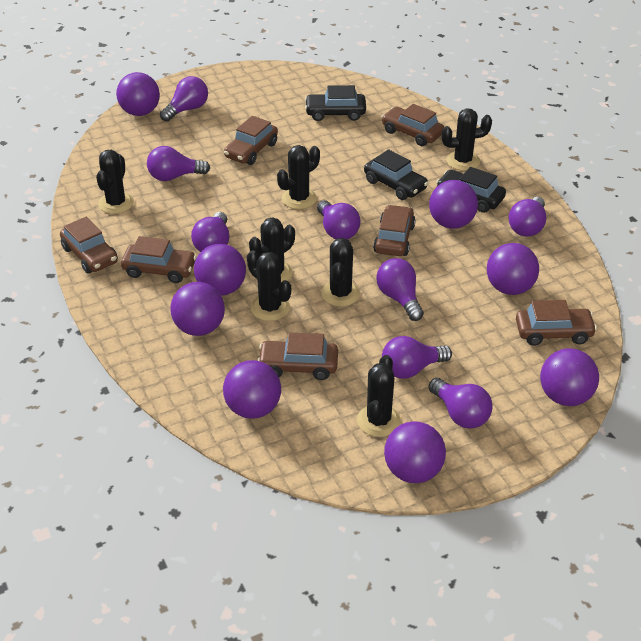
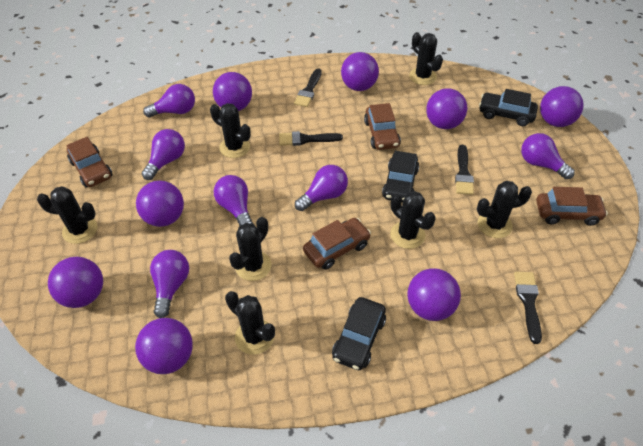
black brush: 0 -> 4
brown car: 7 -> 4
purple light bulb: 8 -> 6

